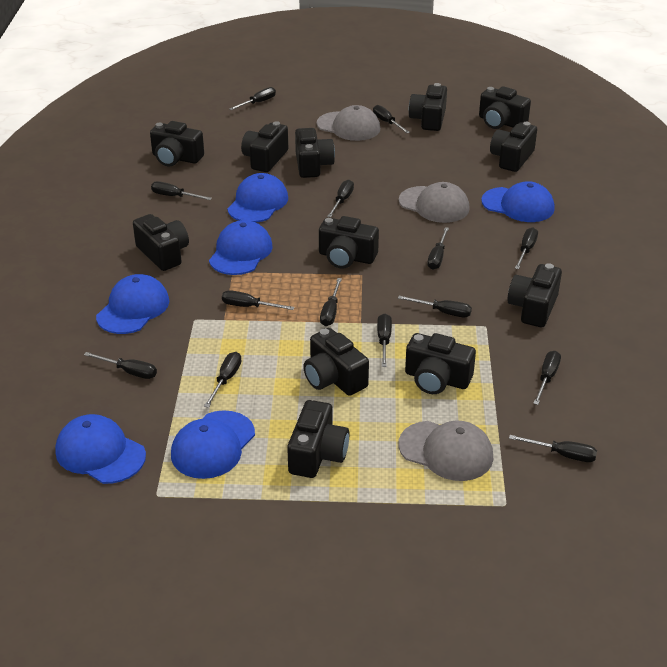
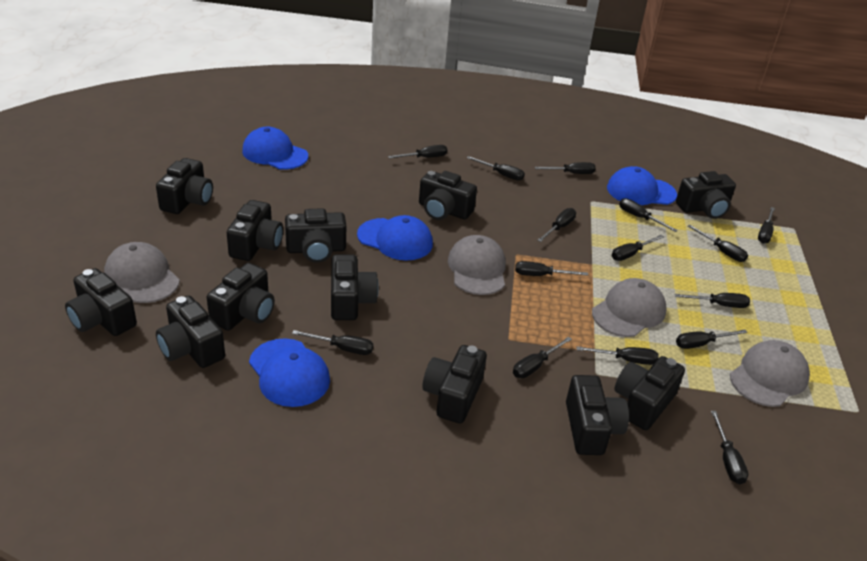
black screwdriver: 14 -> 15
blue cap: 6 -> 4
grey cap: 3 -> 4

